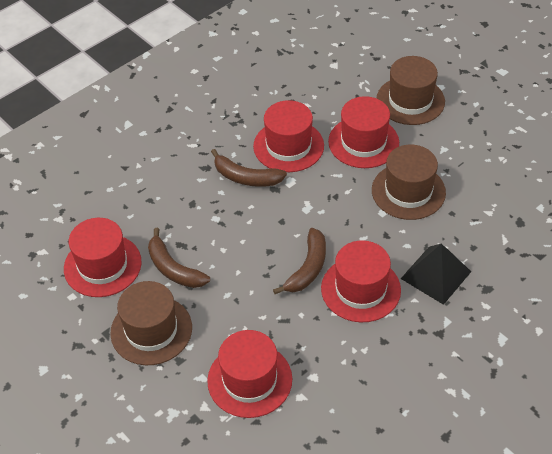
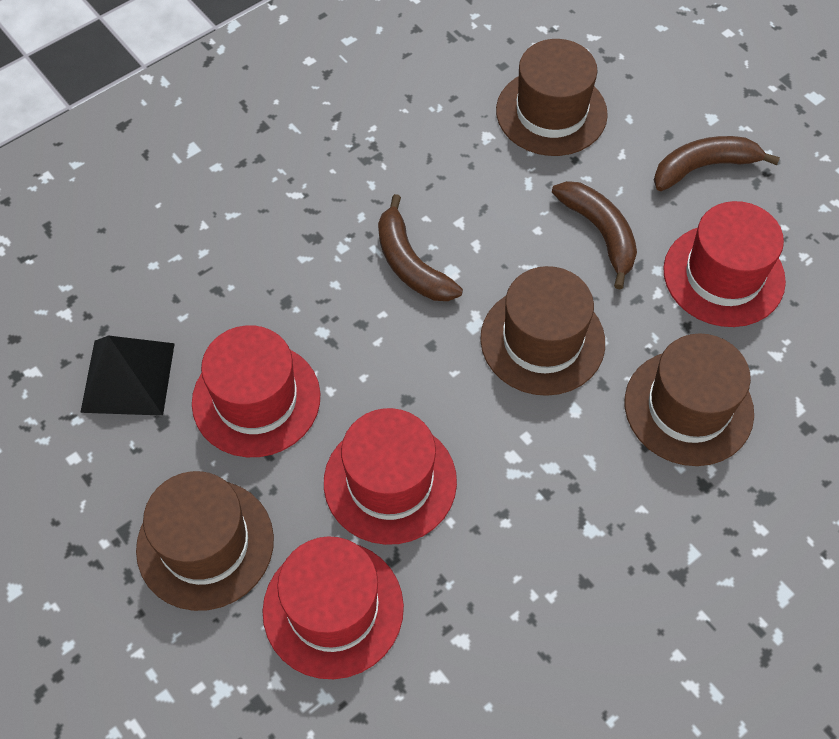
brown hat: 3 -> 4
red hat: 5 -> 4

